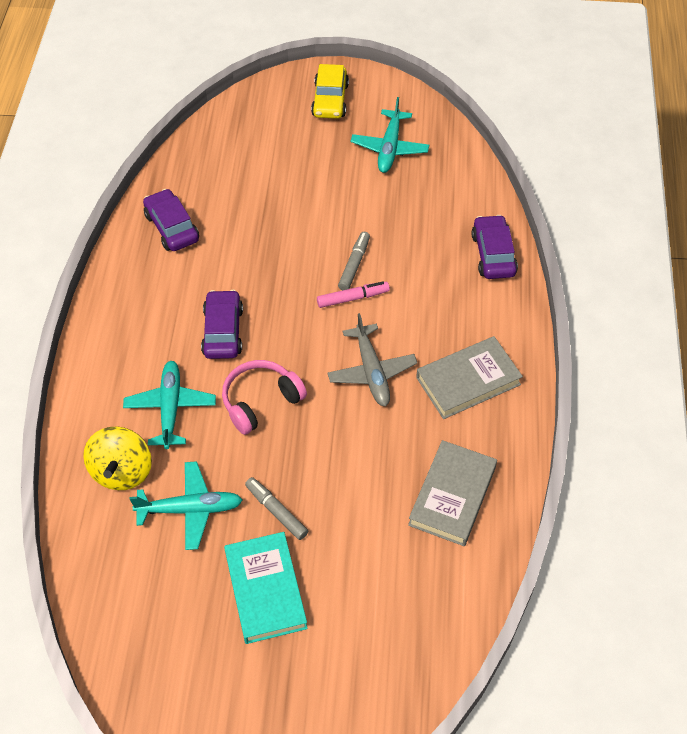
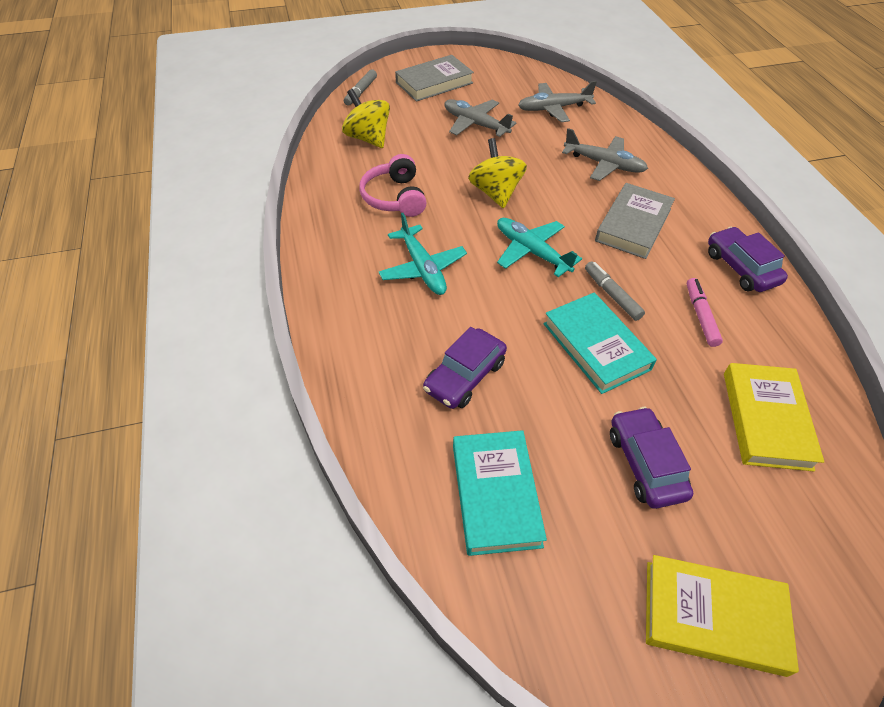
grey plane: 1 -> 3
turquoise book: 1 -> 2
turquoise plane: 3 -> 2
yellow book: 0 -> 2
yellow car: 1 -> 0
yellow spinning top: 1 -> 2

